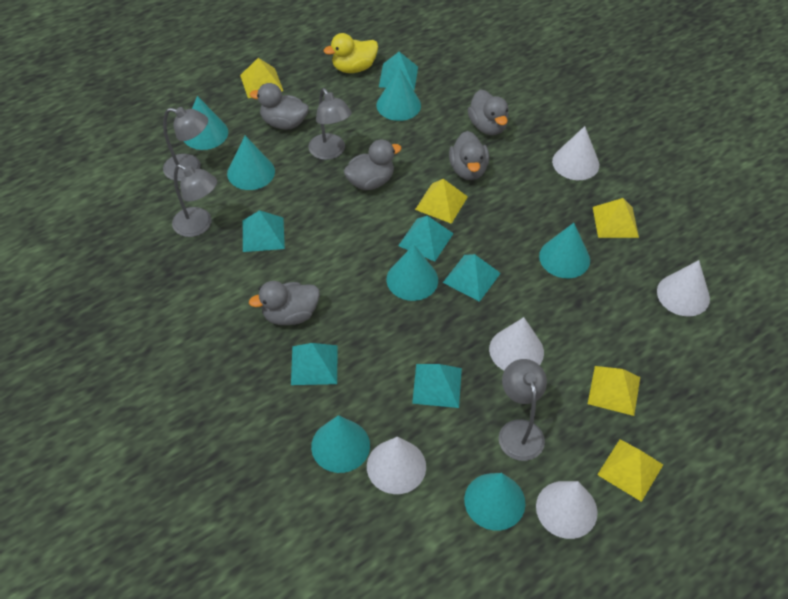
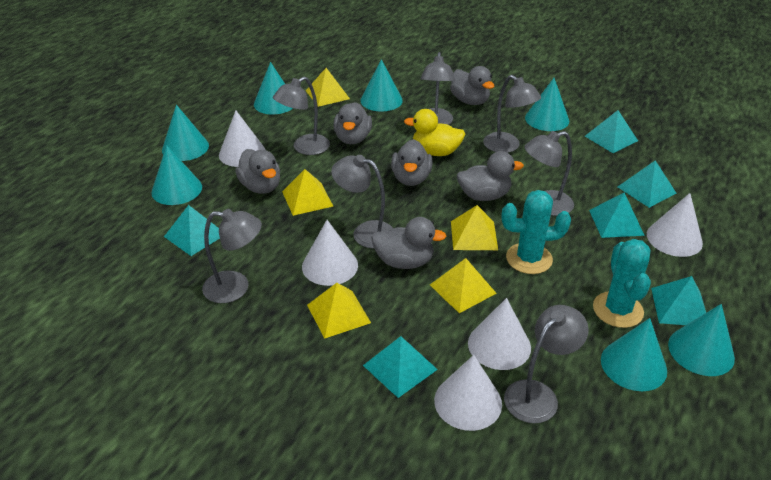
grey duck: 5 -> 6
grey lamp: 4 -> 7
turquoise cactus: 0 -> 2

